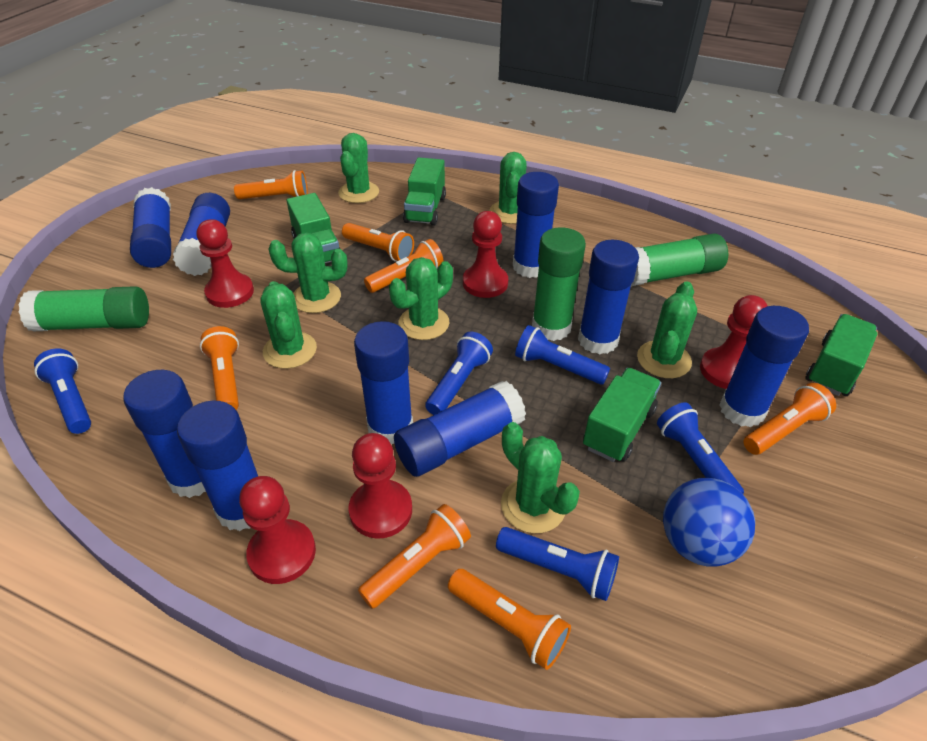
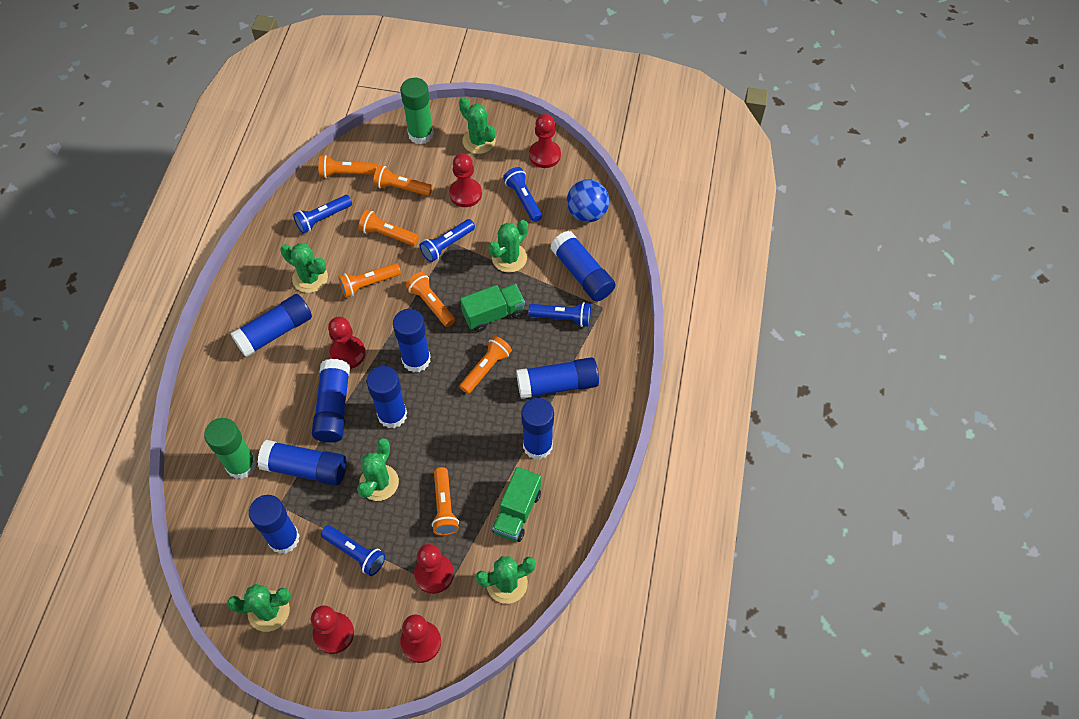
green cactus: 7 -> 6
green glue stick: 3 -> 2
green truck: 4 -> 2
red pawn: 5 -> 6

